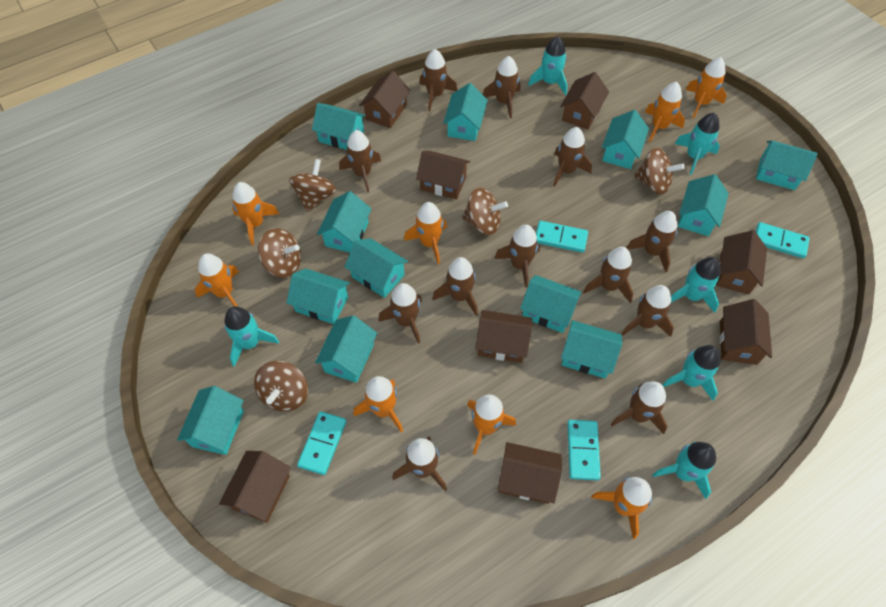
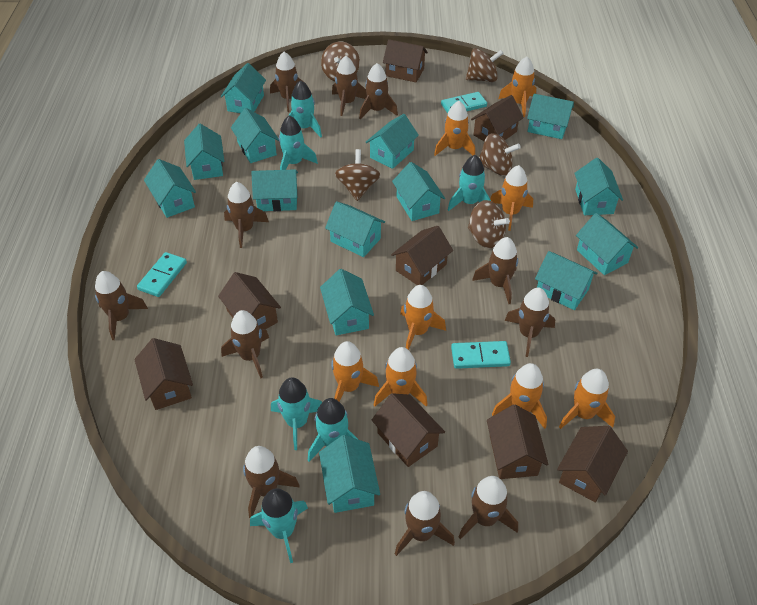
brown rocket: 12 -> 11
turquoise domino: 4 -> 3
turquoise house: 12 -> 14

